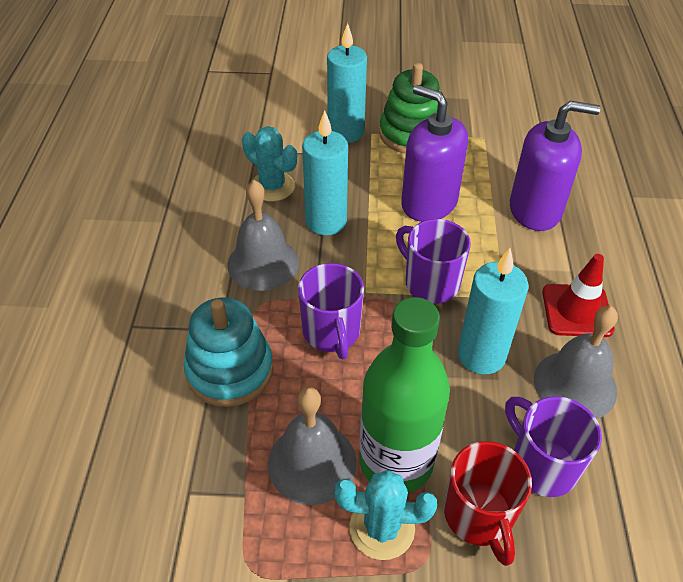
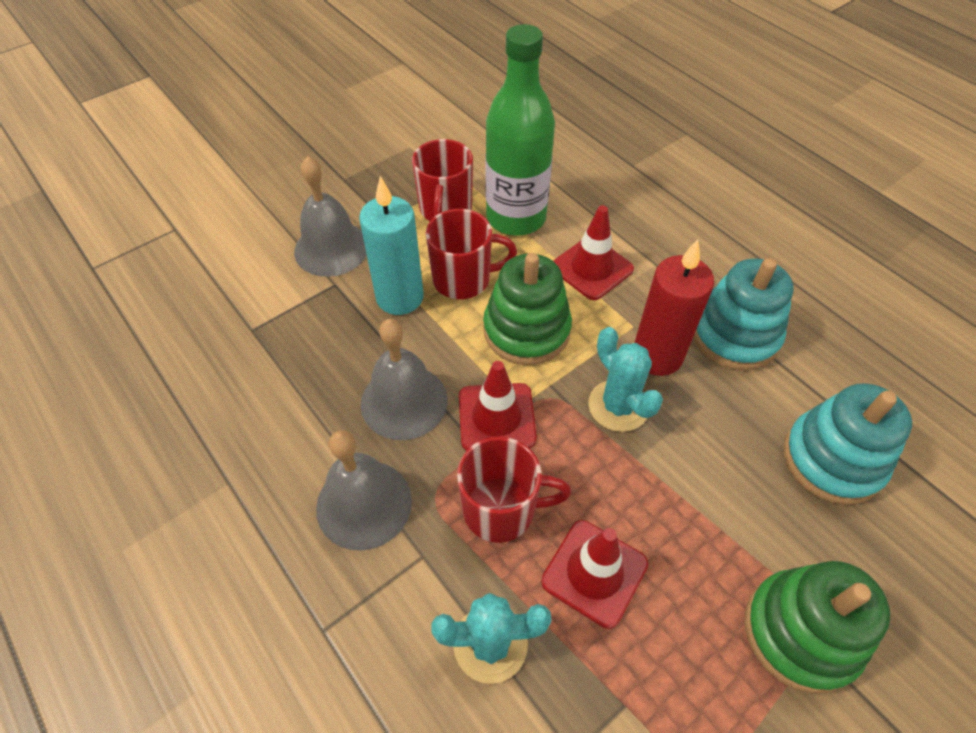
green stacking toy: 1 -> 2
purple mug: 3 -> 0
purple soap dispenser: 2 -> 0
red candle: 0 -> 1
red mug: 1 -> 3
red traffic cone: 1 -> 3
turquoise candle: 3 -> 1
turquoise stacking toy: 1 -> 2

